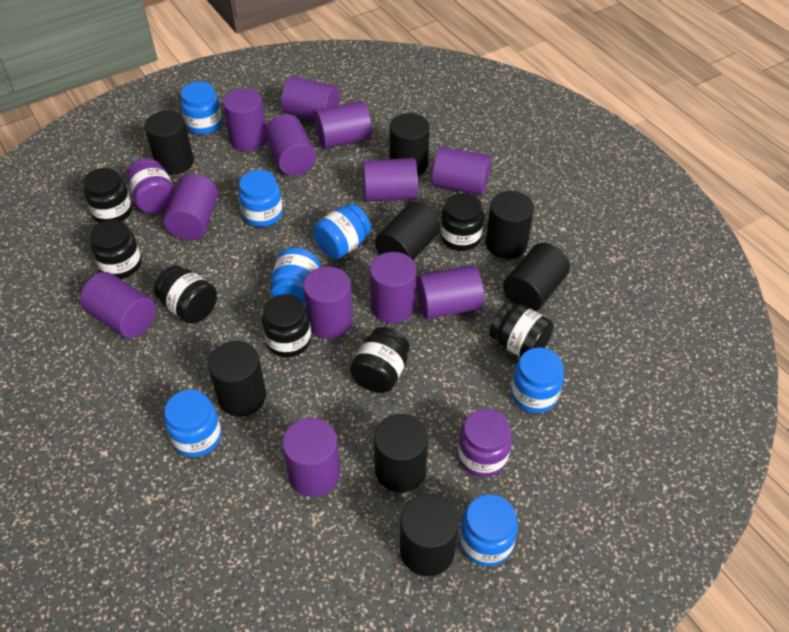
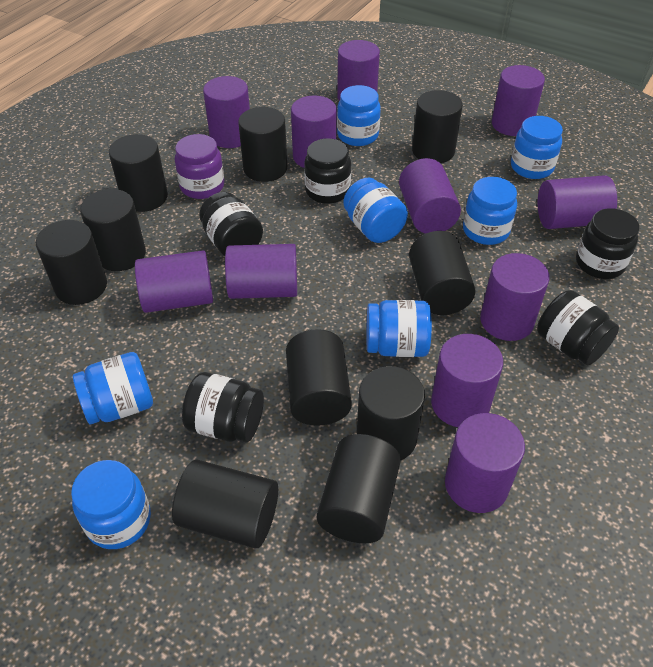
black cylinder: 8 -> 10
black jar: 7 -> 5
purple cylinder: 12 -> 11
purple jar: 2 -> 1

